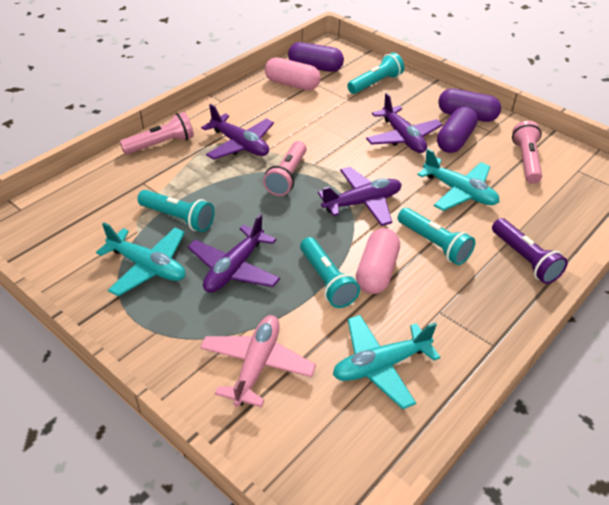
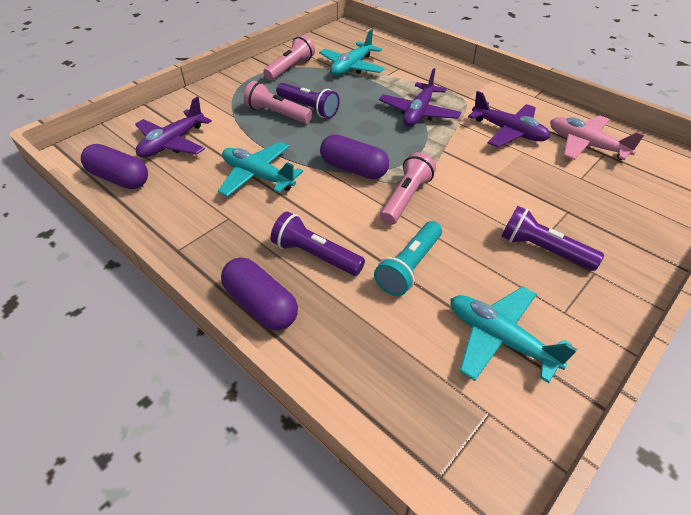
pink capsule: 2 -> 0
purple flashlight: 1 -> 3
purple plane: 4 -> 3
turquoise flashlight: 4 -> 1

